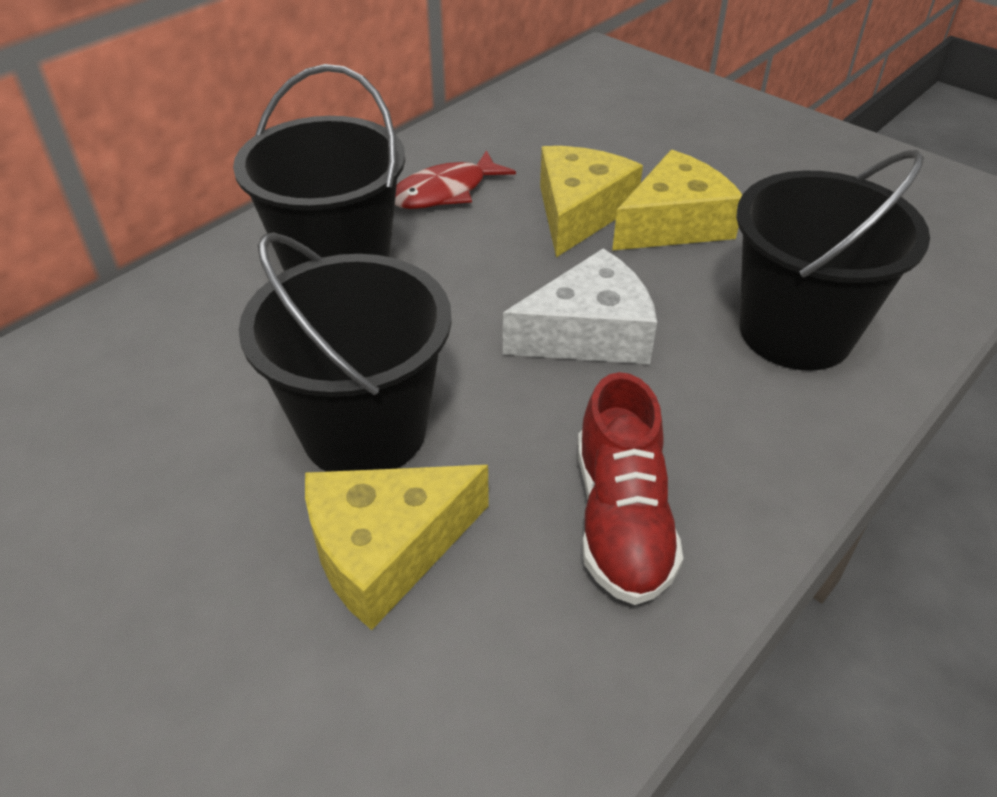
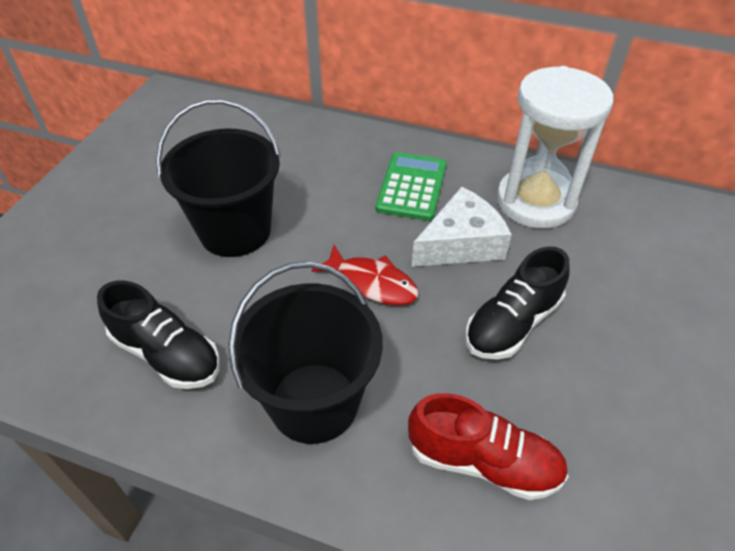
black bucket: 3 -> 2
black shoe: 0 -> 2
green calculator: 0 -> 1
white hourglass: 0 -> 1
yellow cheese: 3 -> 0

